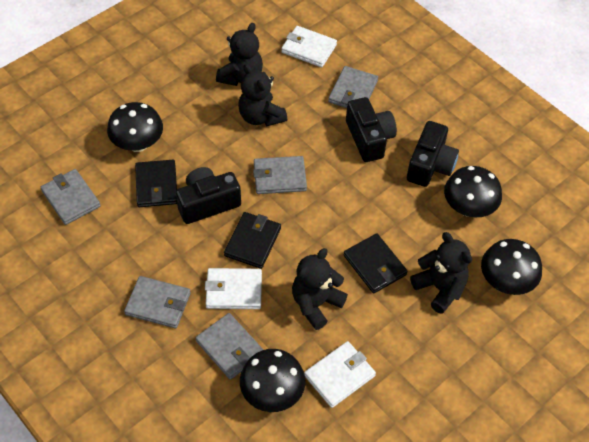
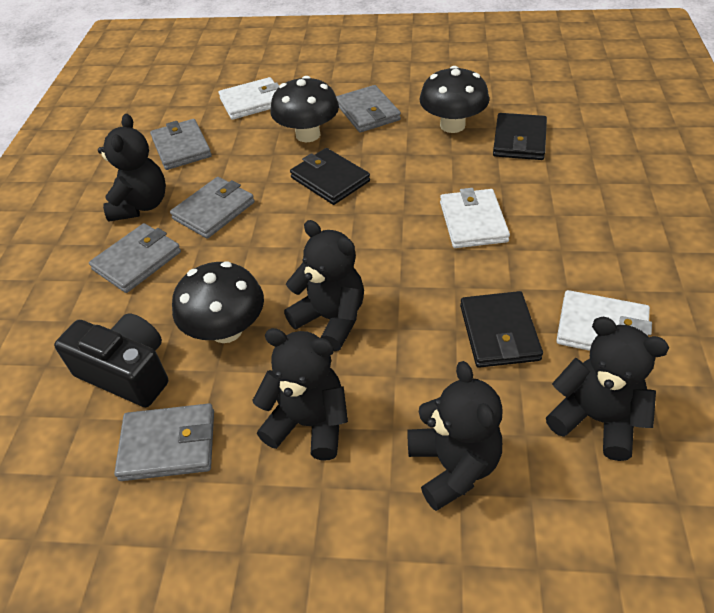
black camera: 3 -> 1
black mushroom: 4 -> 3
black teddy bear: 4 -> 5

